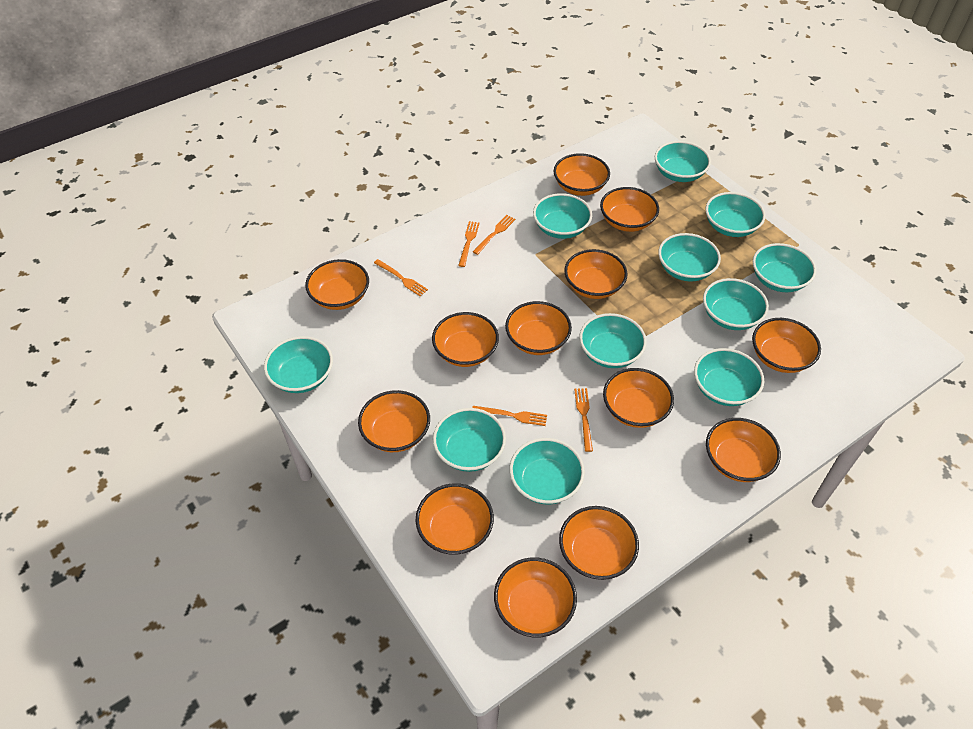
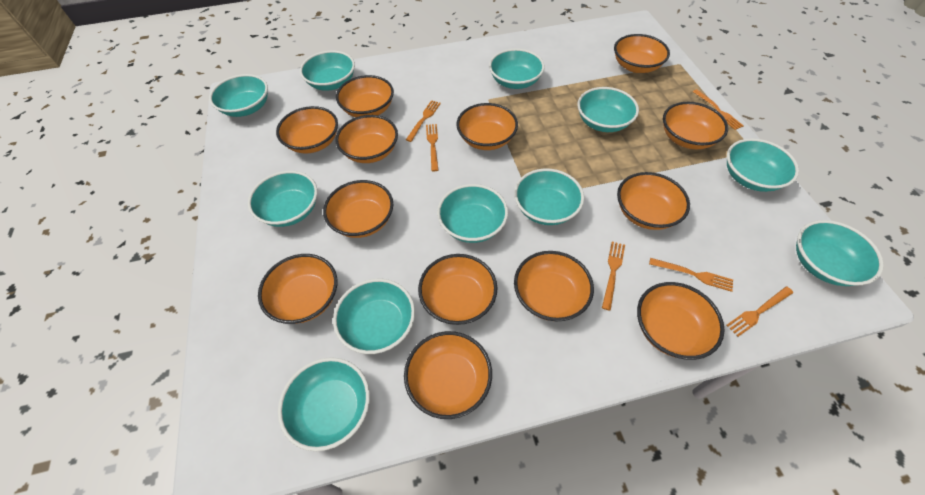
orange fork: 5 -> 6

